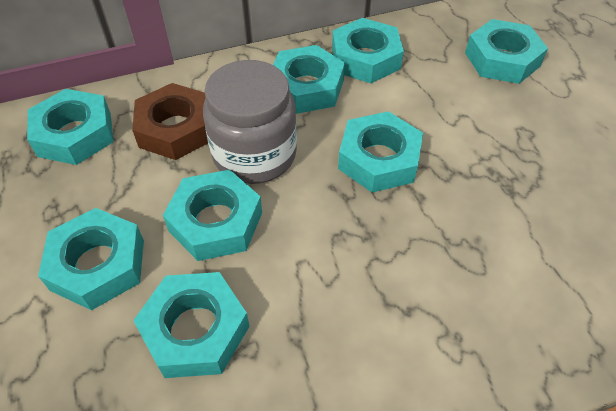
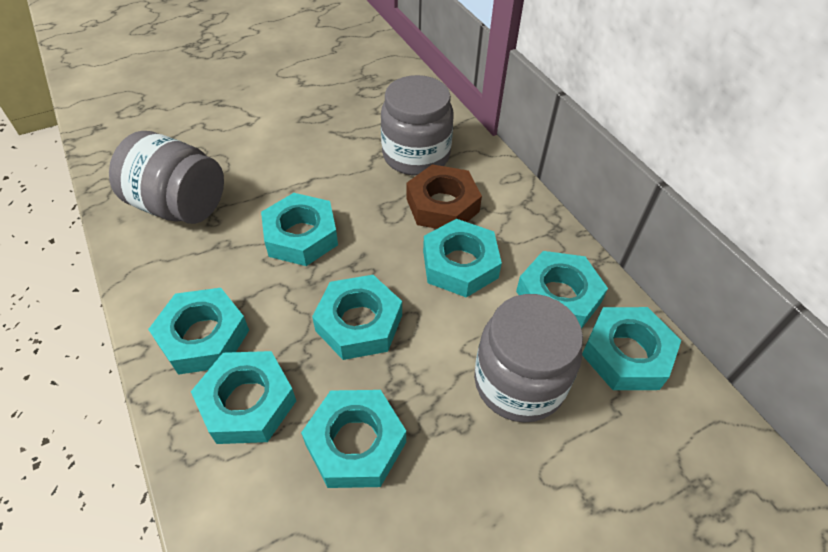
grey jar: 1 -> 3

